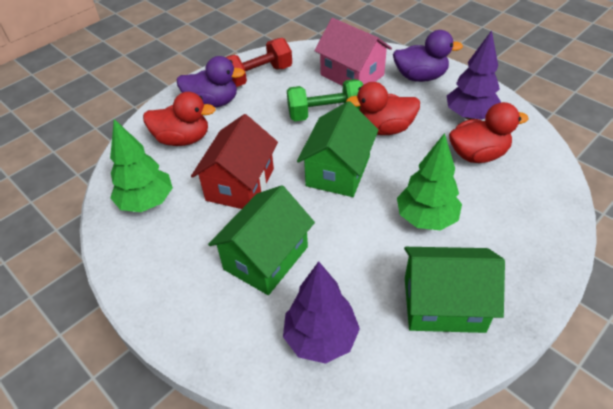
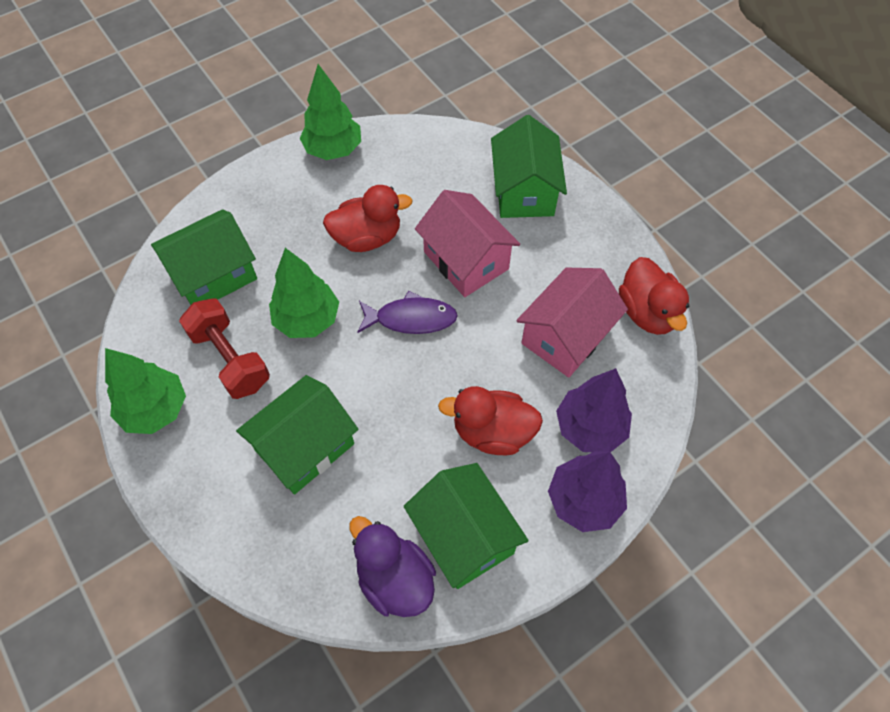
green dumbbell: 1 -> 0
green house: 3 -> 4
green tree: 2 -> 3
pink house: 1 -> 2
purple duck: 2 -> 1
purple fish: 0 -> 1
red house: 1 -> 0

